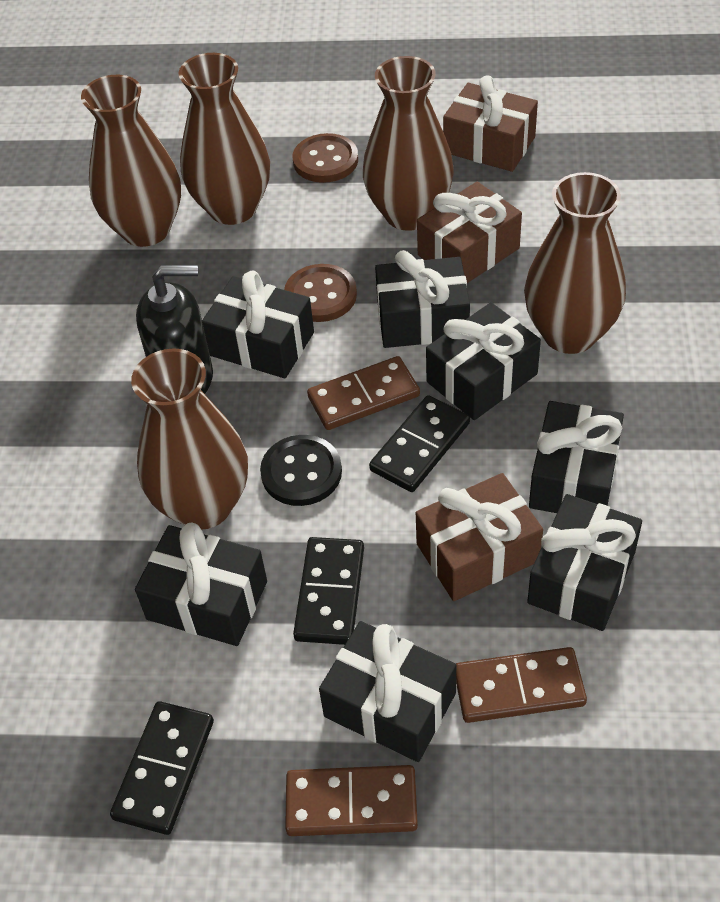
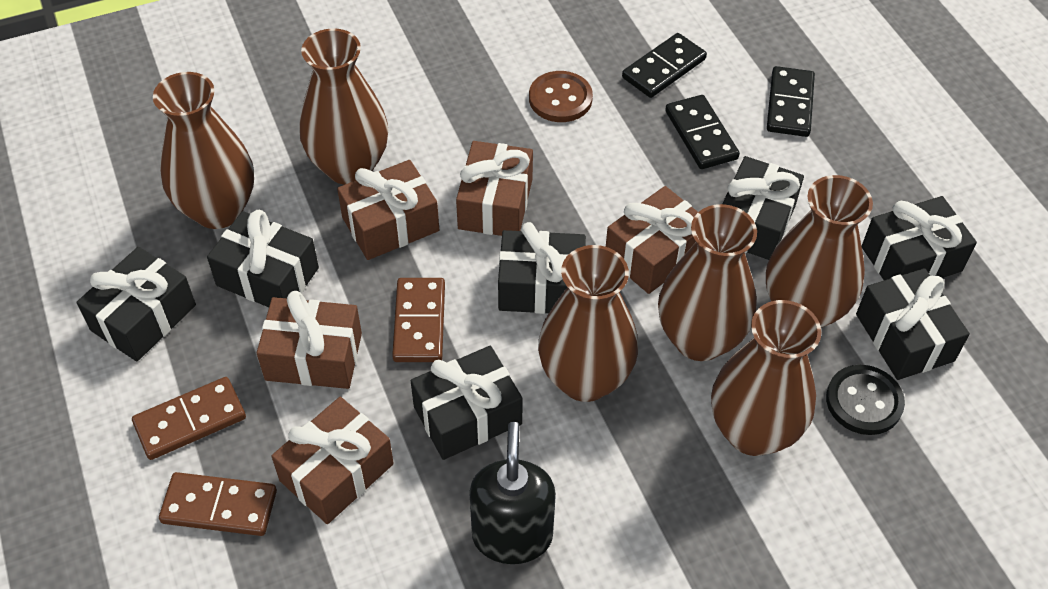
brown button: 2 -> 1
brown gift: 3 -> 5
brown vase: 5 -> 6

